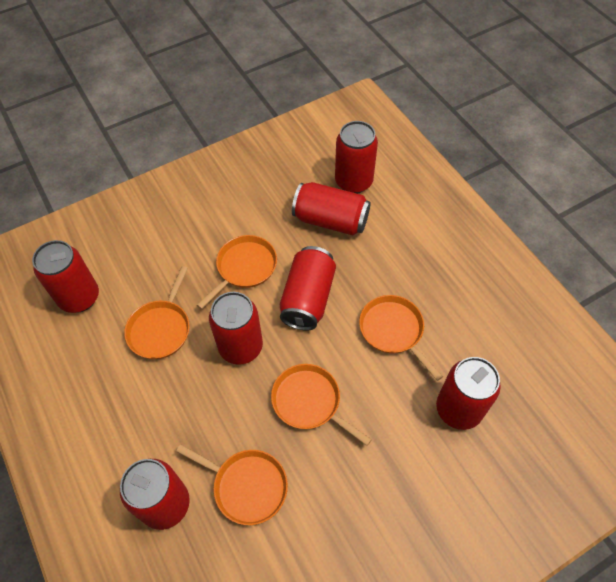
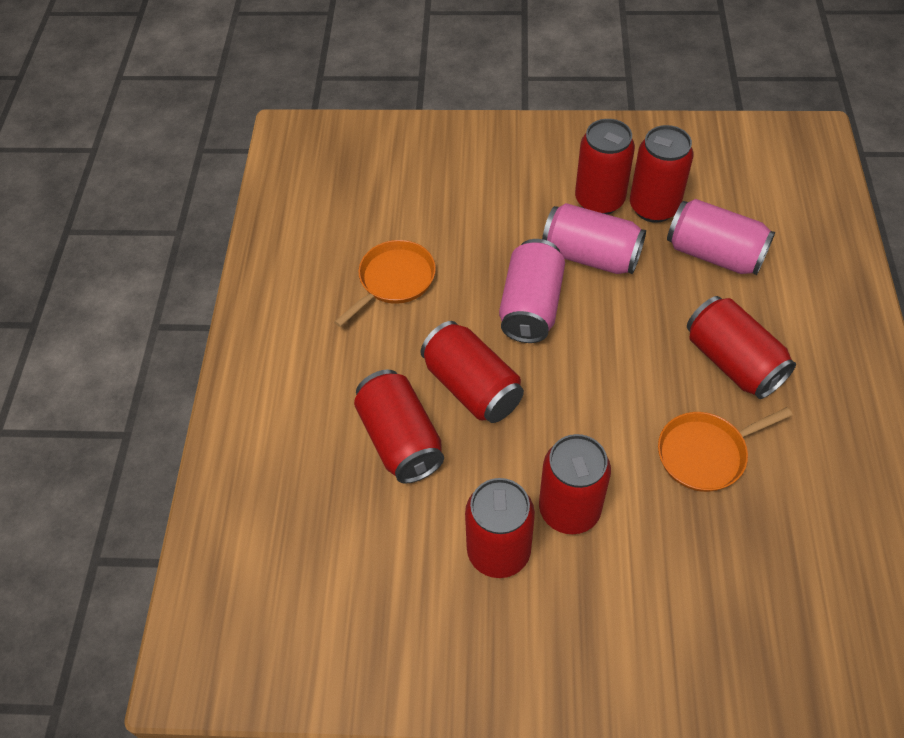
orange pan: 5 -> 2
pink can: 0 -> 3

